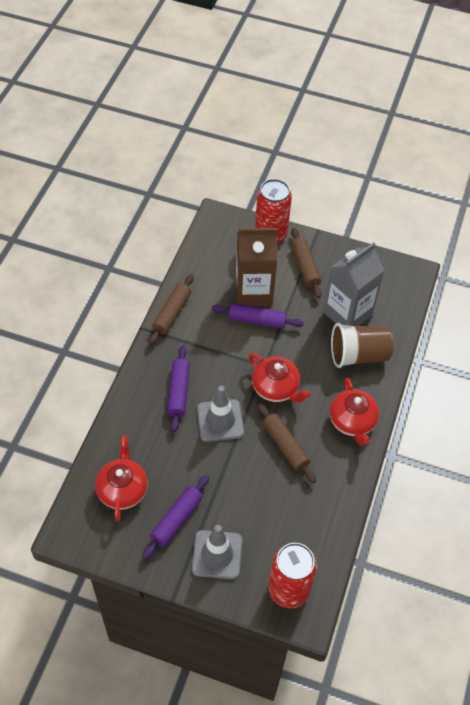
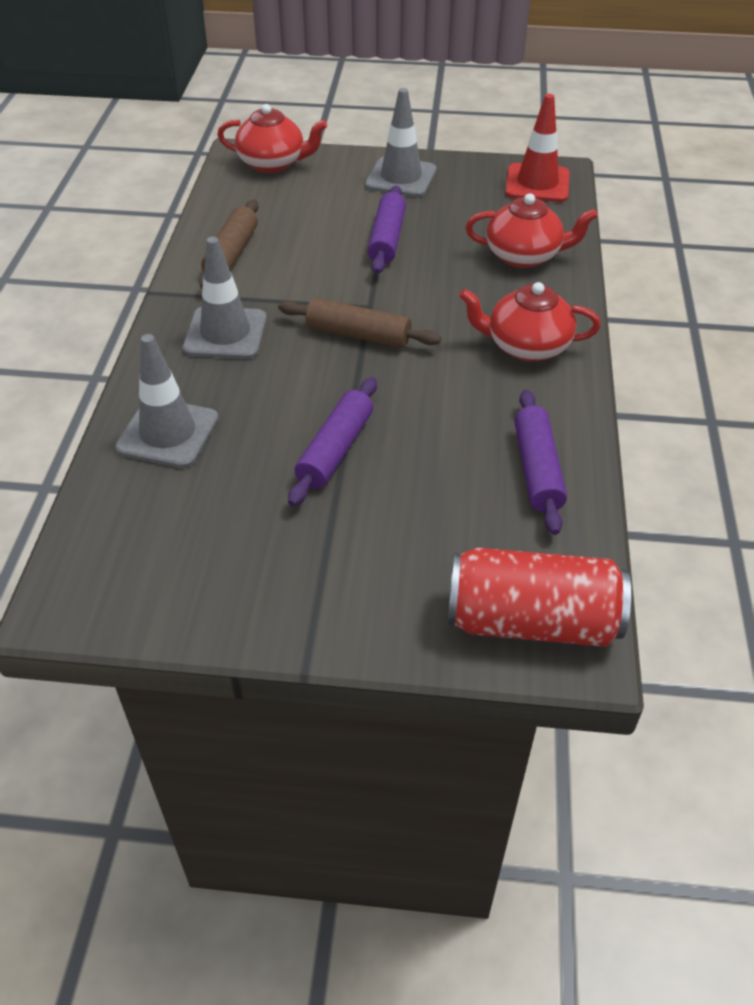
brown carton: 1 -> 0
brown cup: 1 -> 0
brown rolling pin: 3 -> 2
grey carton: 1 -> 0
grey traffic cone: 2 -> 3
red can: 2 -> 1
red traffic cone: 0 -> 1

